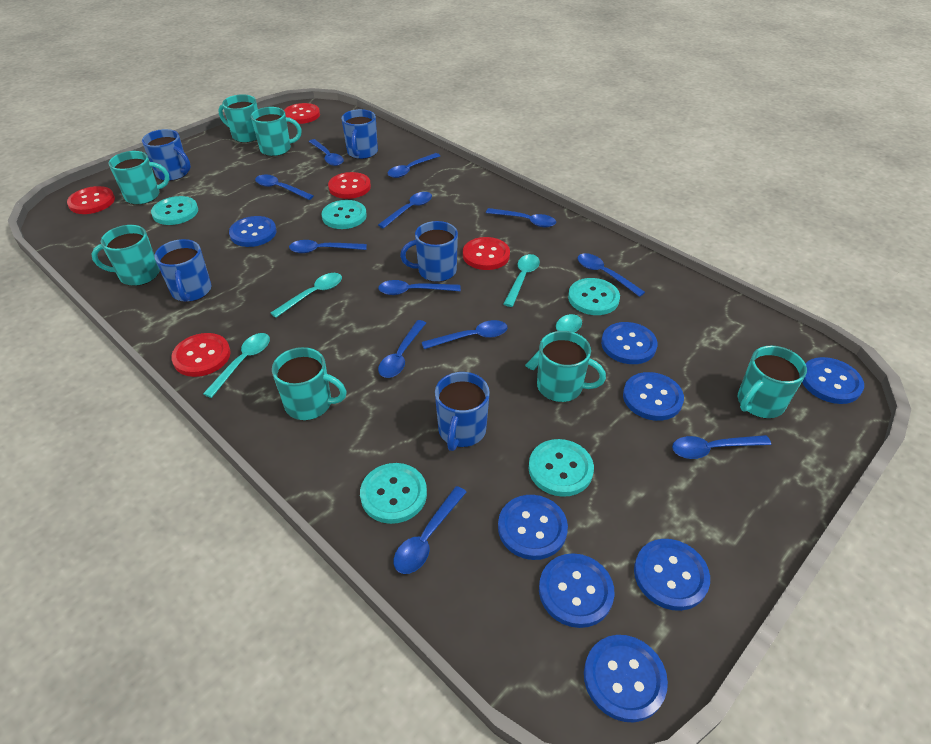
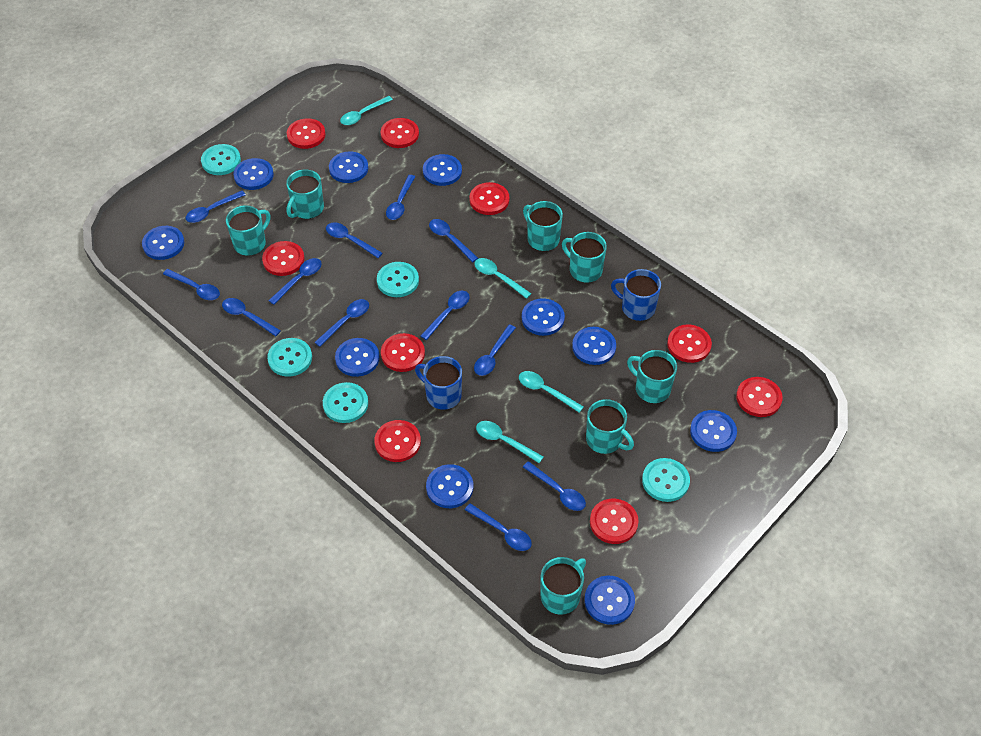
blue button: 8 -> 10
blue mug: 5 -> 2
red button: 5 -> 9

